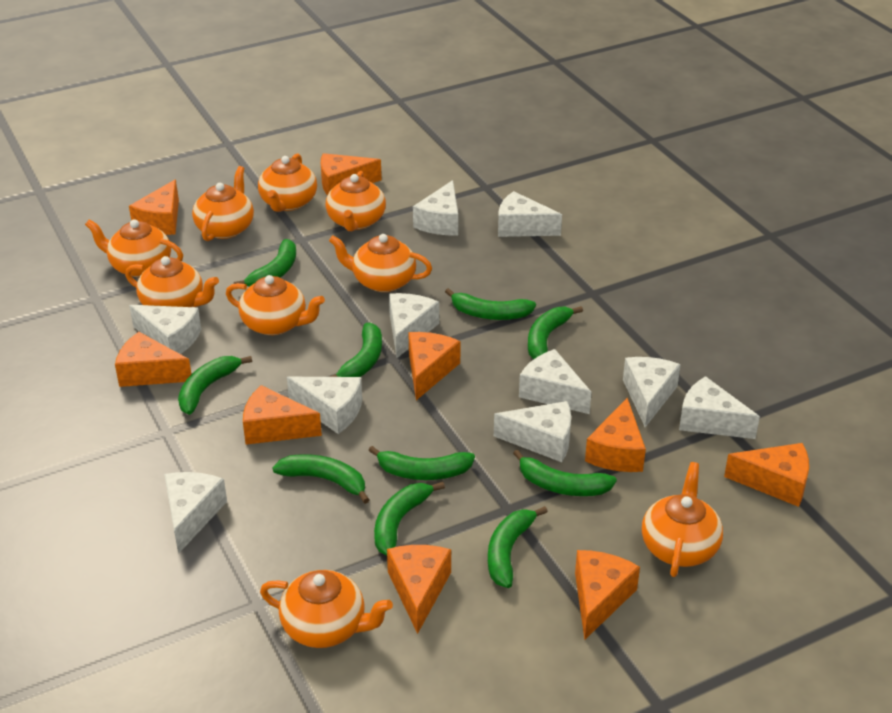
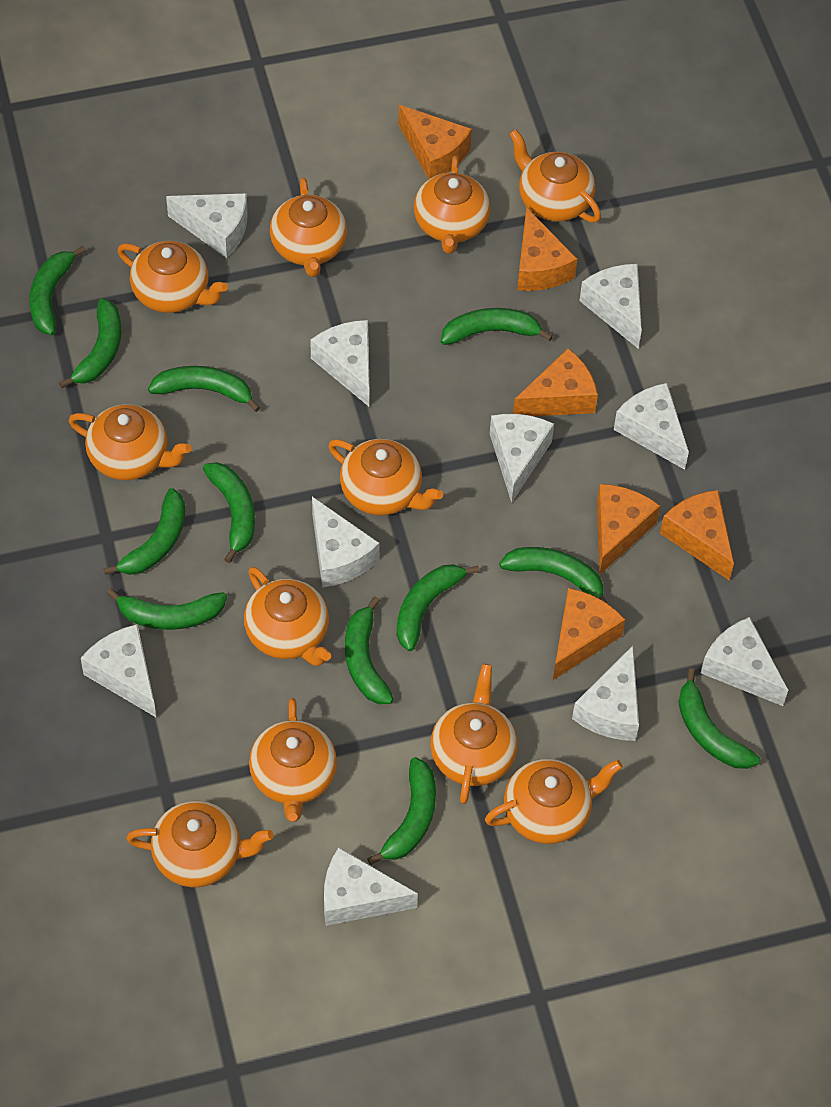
green banana: 10 -> 12
orange cheese: 9 -> 6
orange teapot: 9 -> 11

